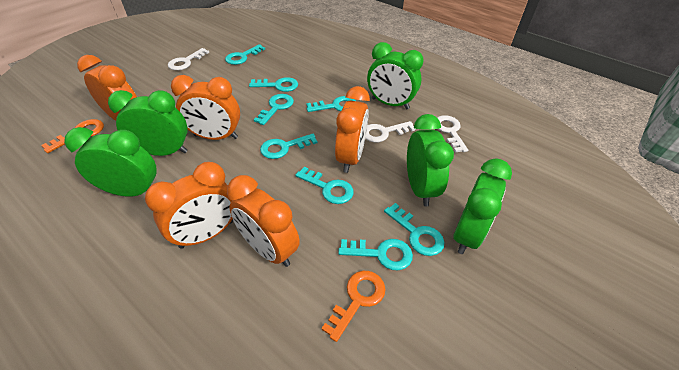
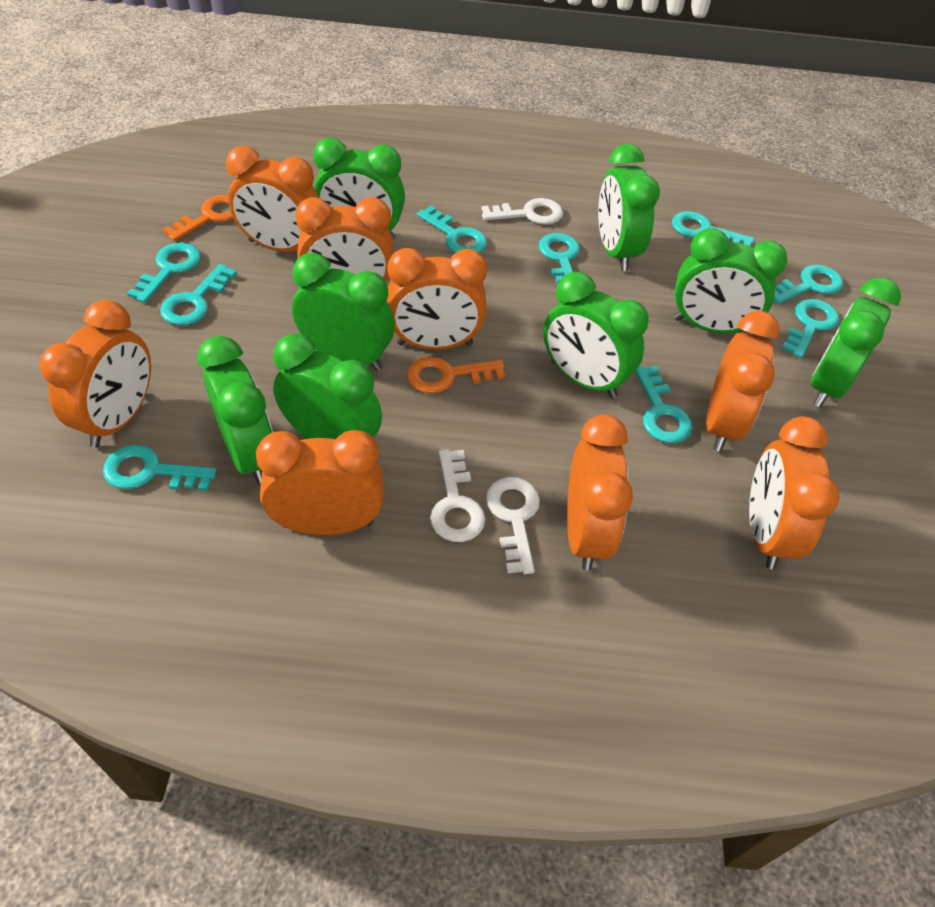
green clock: 5 -> 8
orange clock: 5 -> 8
turquoise key: 8 -> 9

